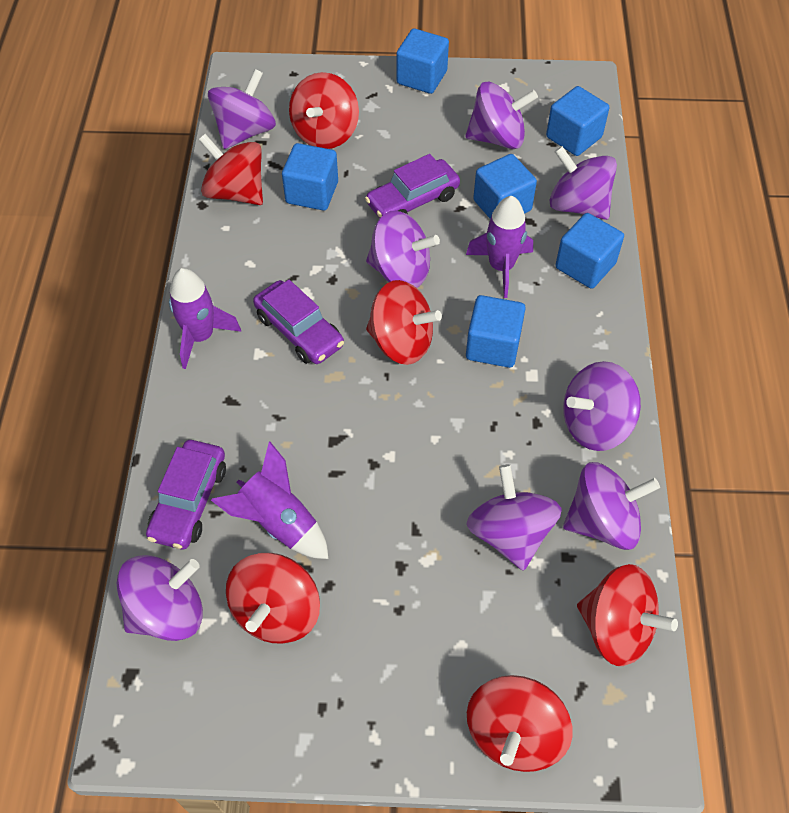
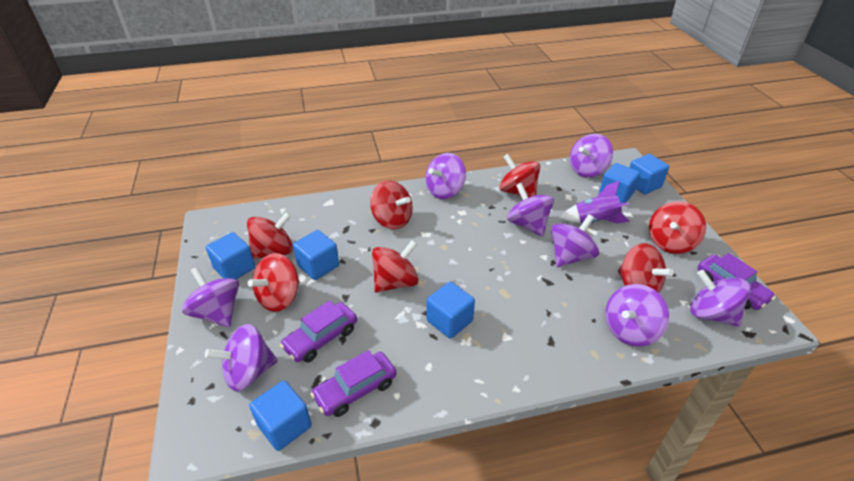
purple rocket: 3 -> 1
red spinning top: 6 -> 7

